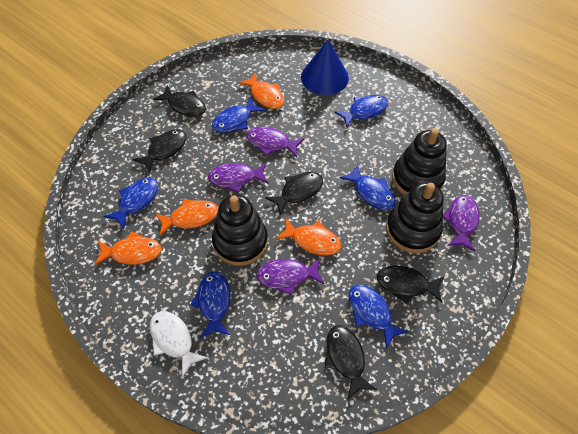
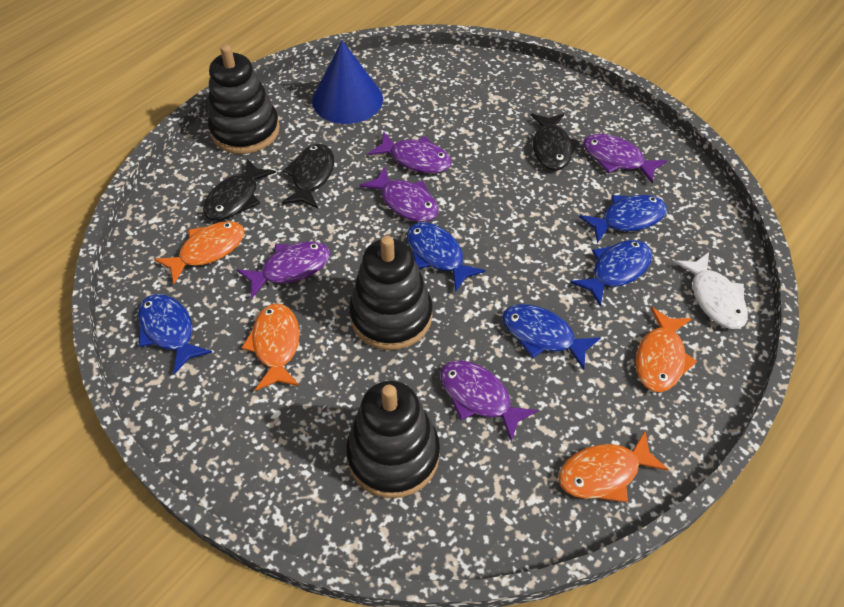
black fish: 5 -> 3
blue fish: 6 -> 5
purple fish: 4 -> 5

